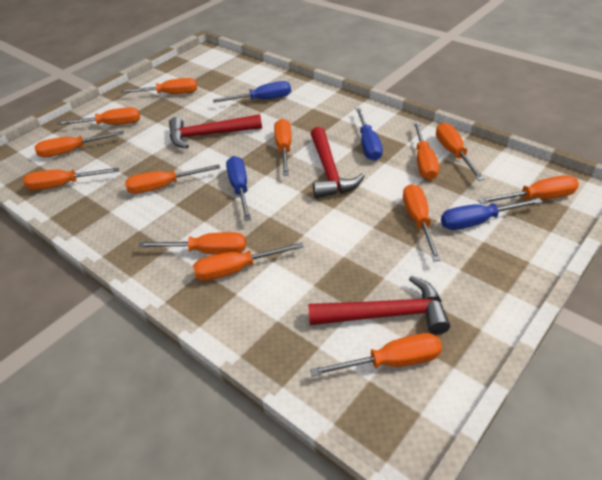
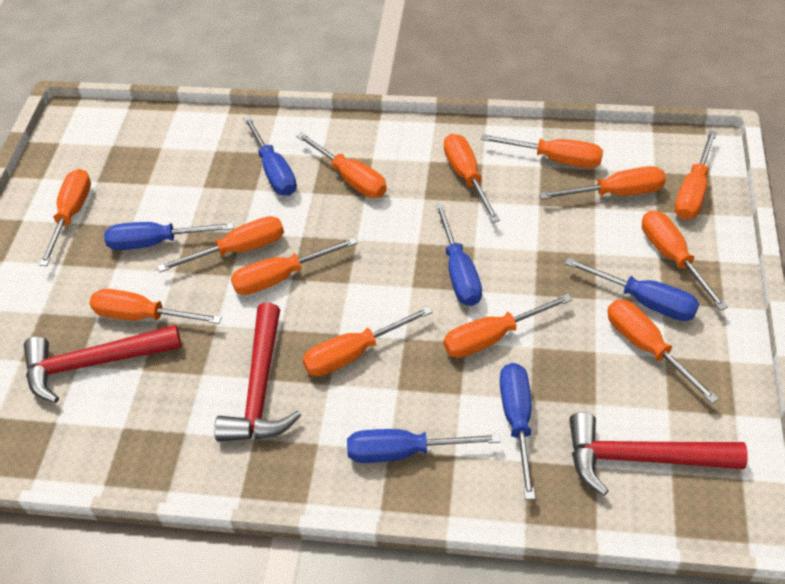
blue screwdriver: 4 -> 6

